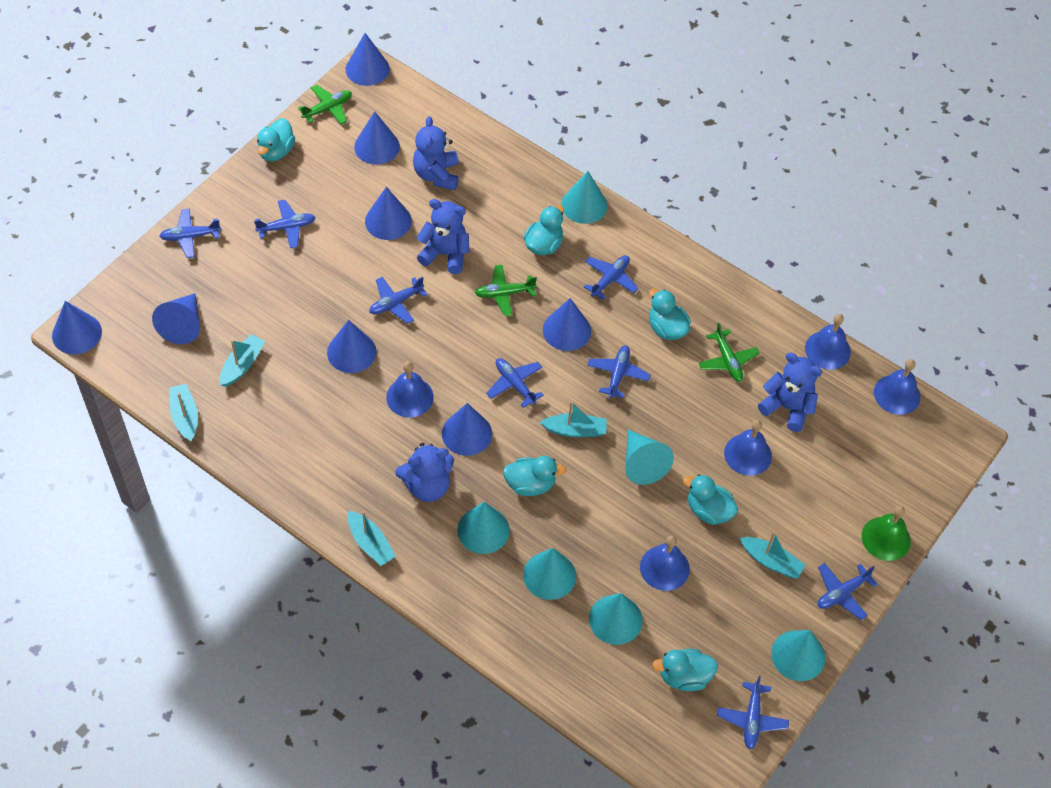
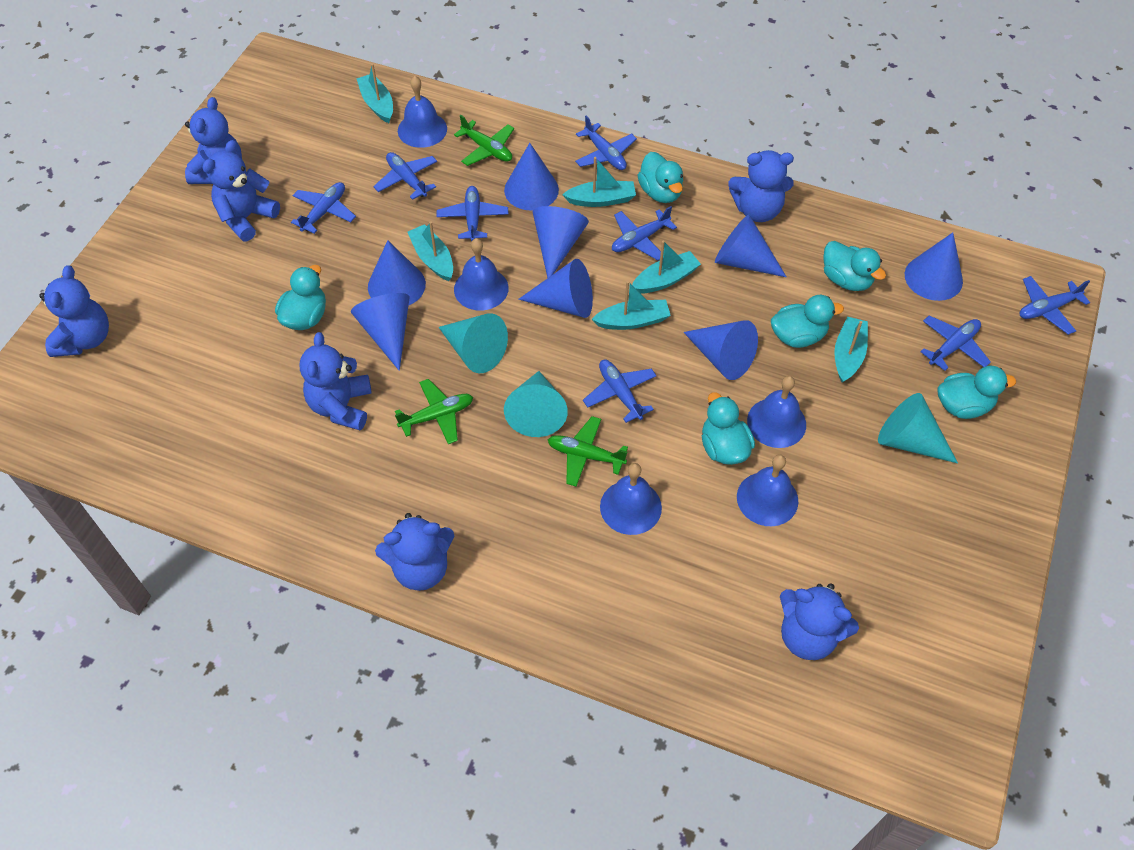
blue teddy bear: 4 -> 7
green bell: 1 -> 0
turquoise boat: 5 -> 6
turquoise cone: 6 -> 3

